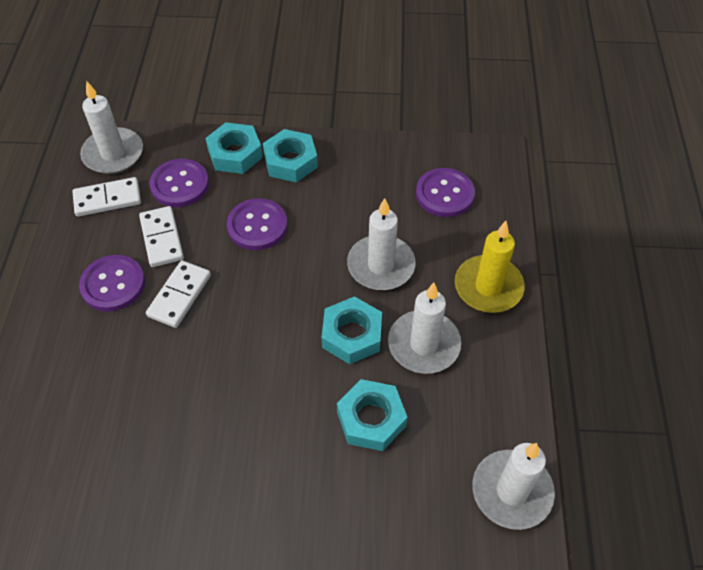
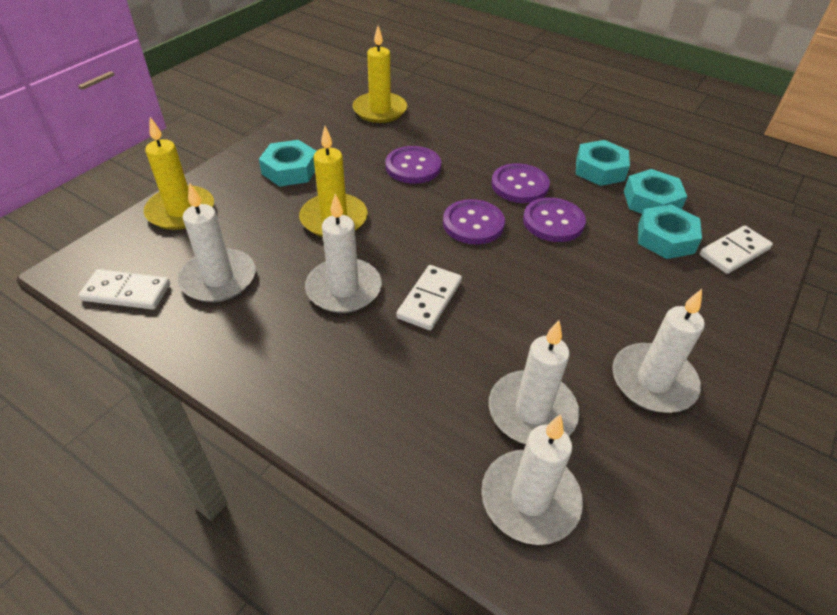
white candle: 4 -> 5
yellow candle: 1 -> 3

